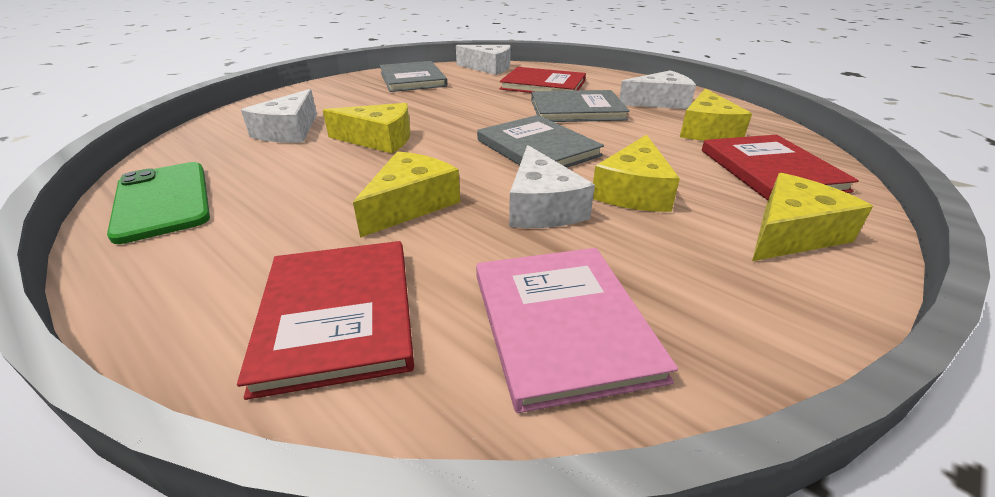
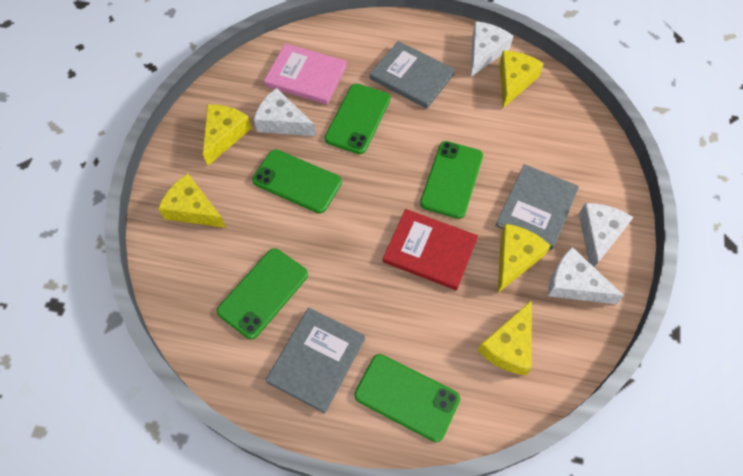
green phone: 1 -> 5
red book: 3 -> 1

